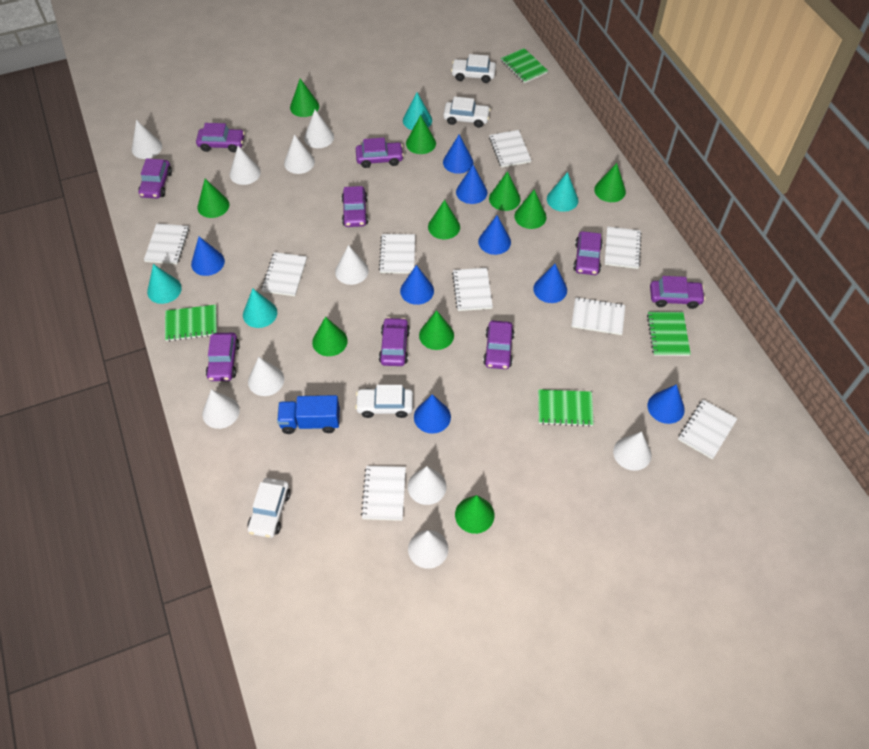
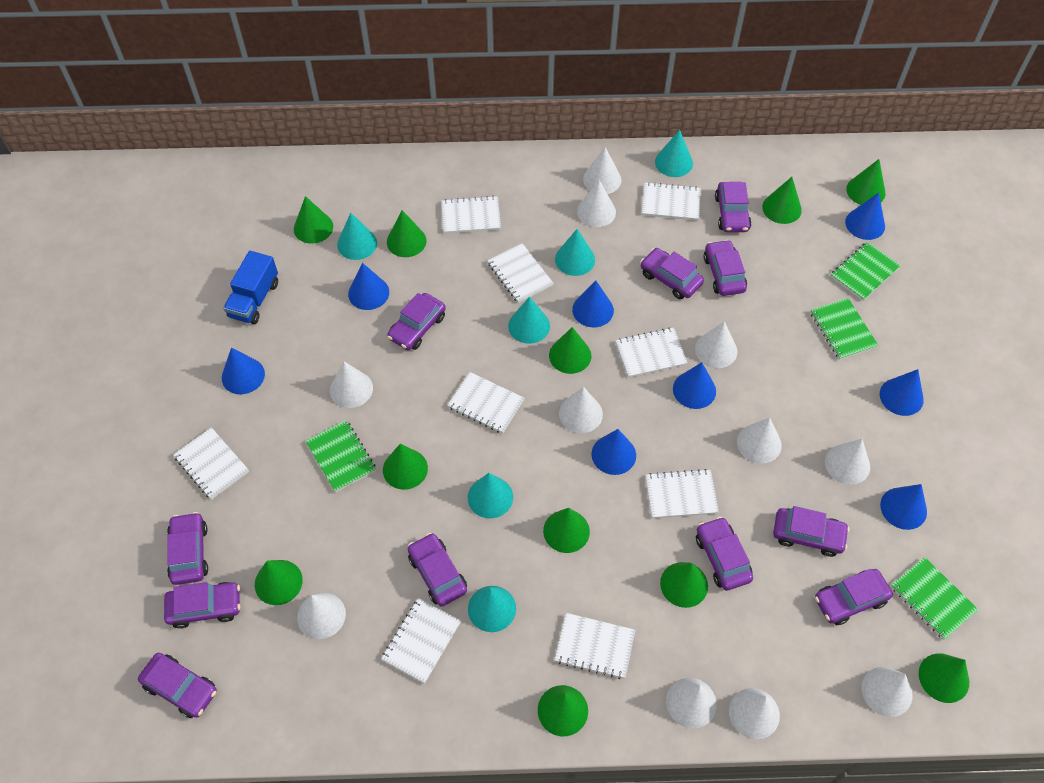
green cone: 10 -> 11
purple car: 9 -> 11
turquoise cone: 4 -> 6
white car: 4 -> 0
white cone: 10 -> 11

